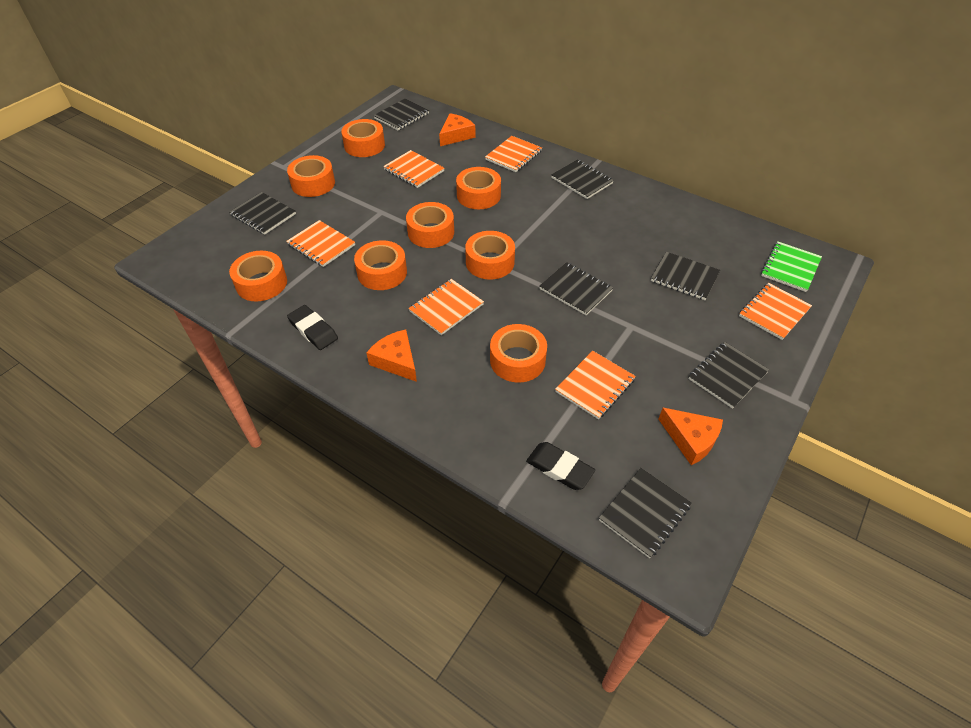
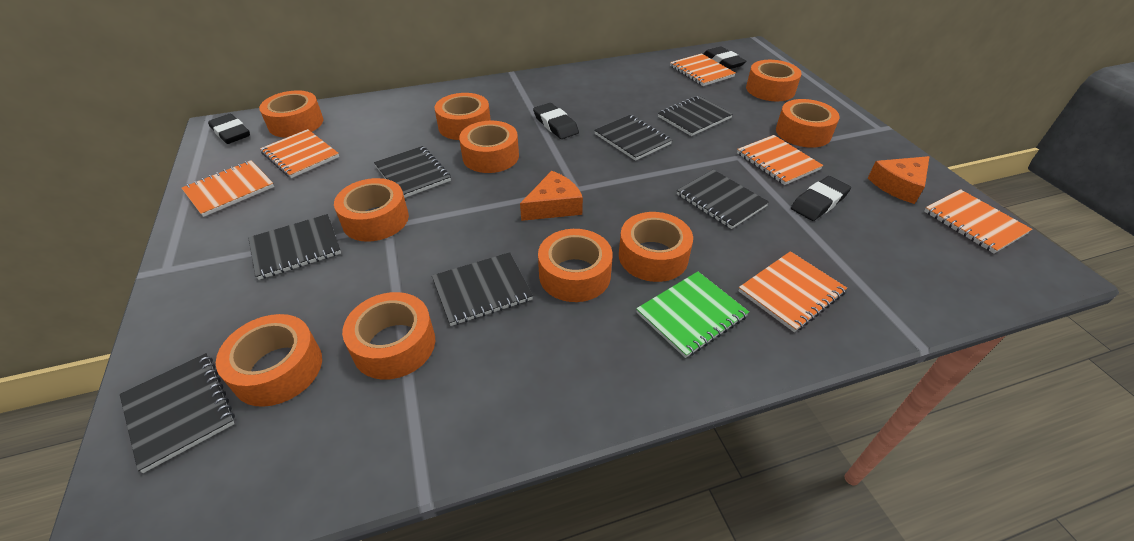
black eraser: 2 -> 4
orange cheese: 3 -> 2
orange tape: 8 -> 10

